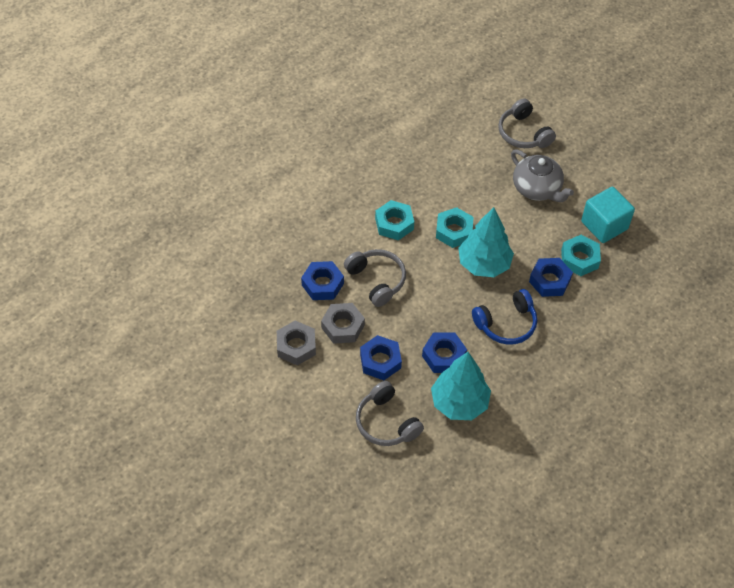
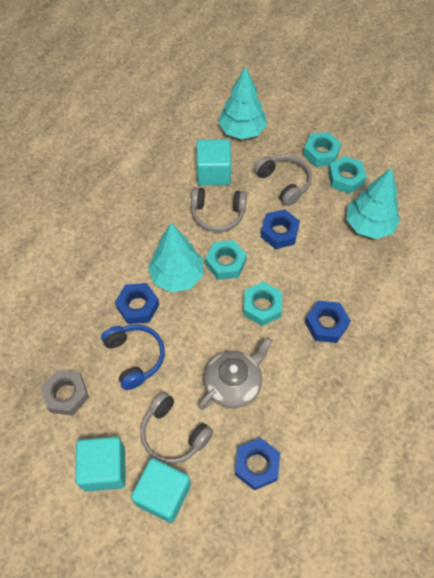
grey nut: 2 -> 1
turquoise cube: 1 -> 3
turquoise nut: 3 -> 4
turquoise tree: 2 -> 3

